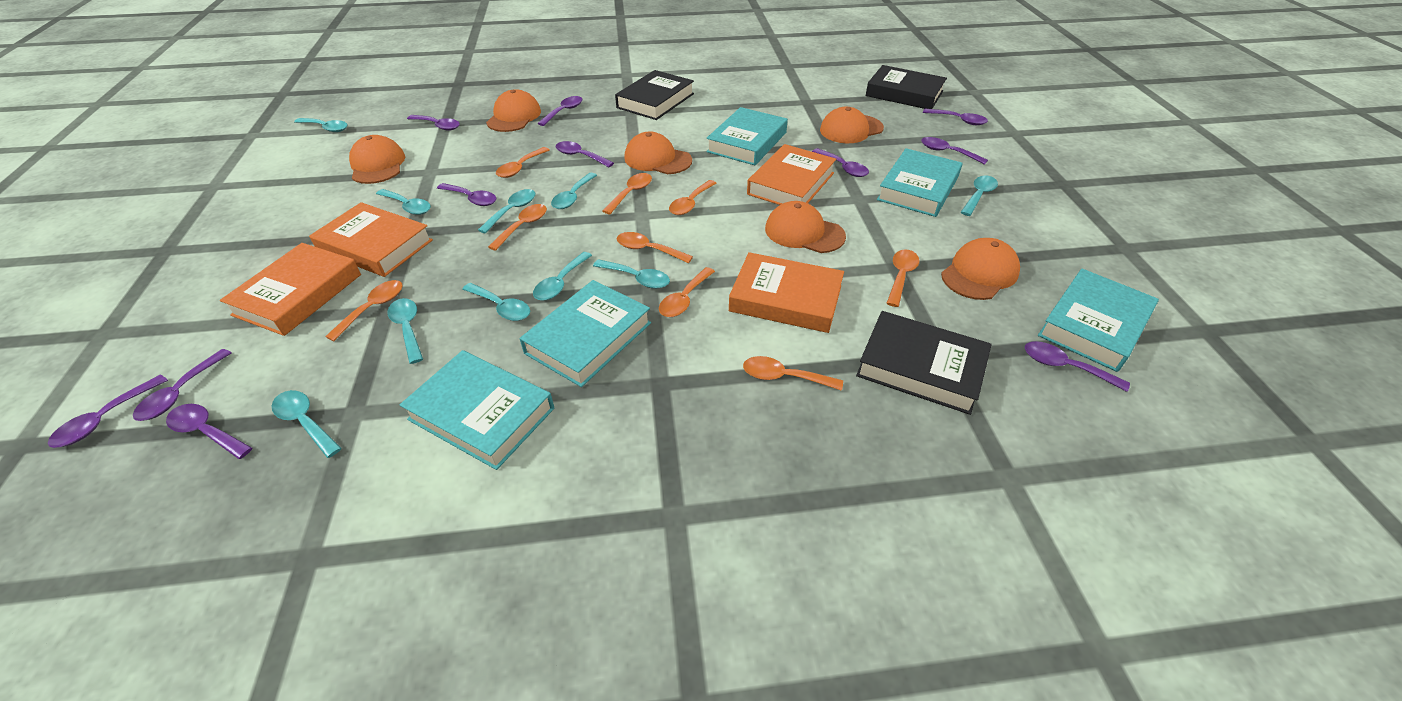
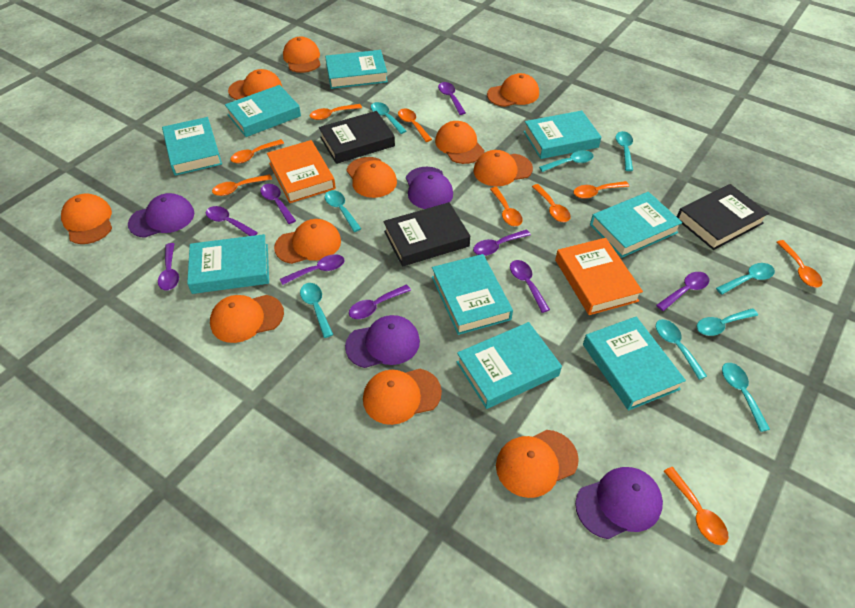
orange book: 4 -> 2
orange cap: 6 -> 11
purple cap: 0 -> 4
purple spoon: 11 -> 9
turquoise book: 5 -> 9
turquoise spoon: 10 -> 9

